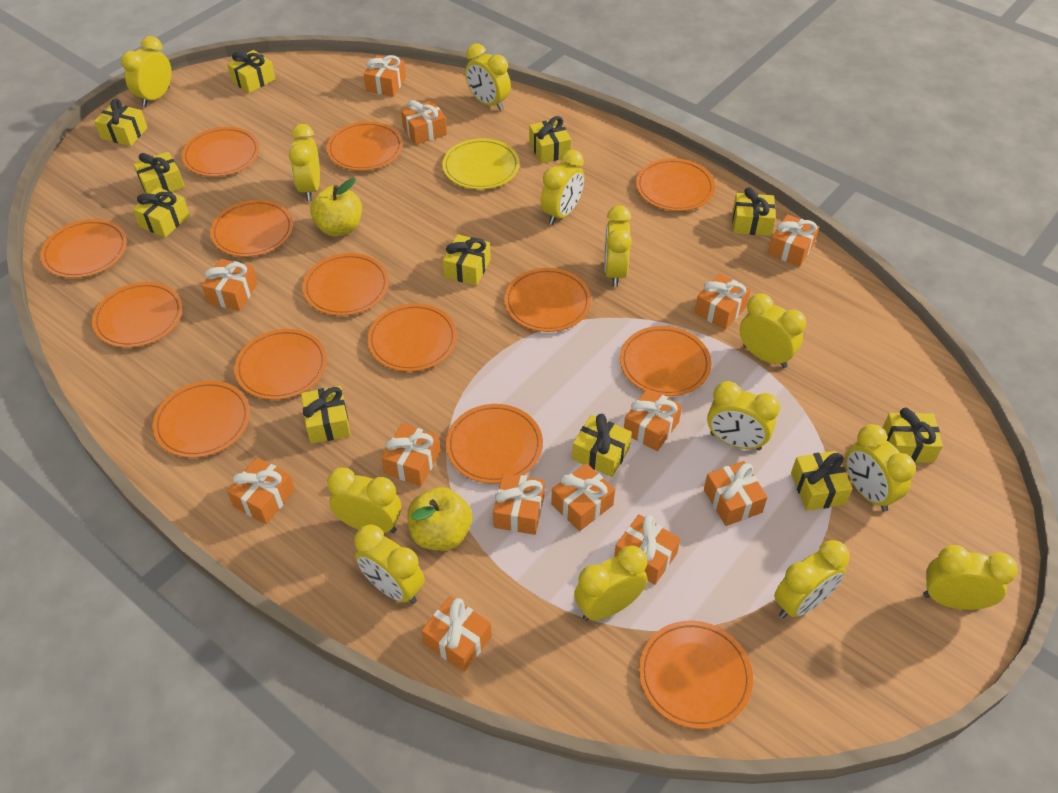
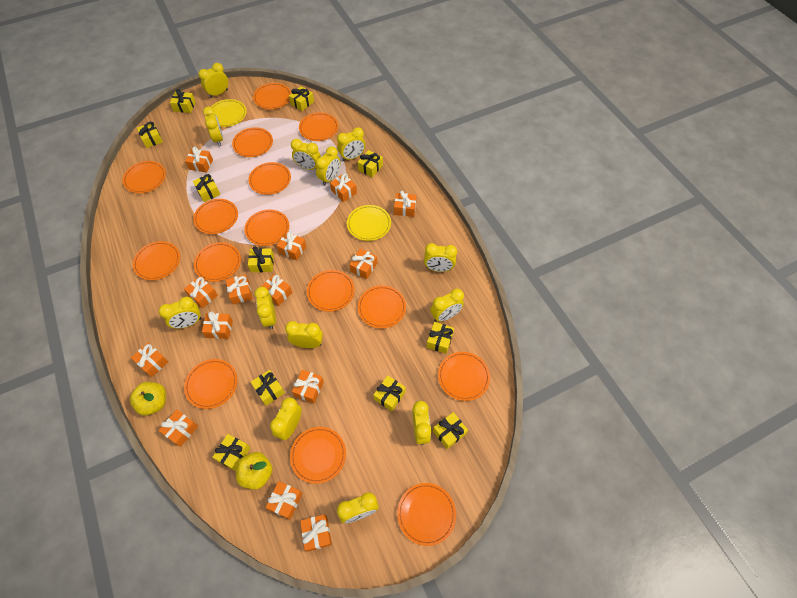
orange gift: 13 -> 14
orange plate: 14 -> 15
yellow plate: 1 -> 2

